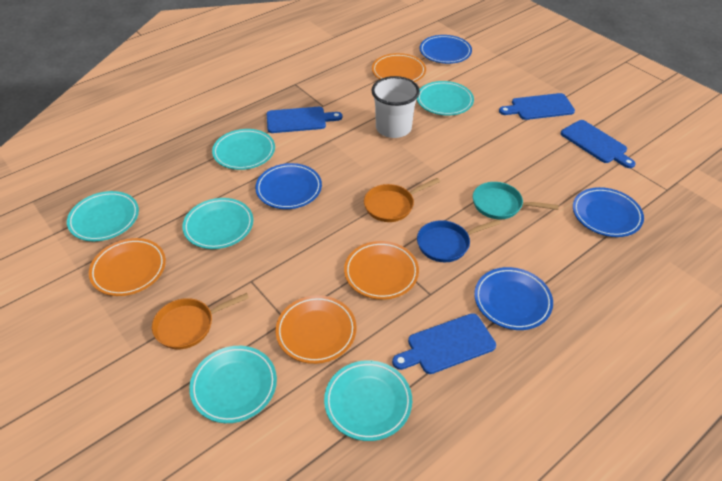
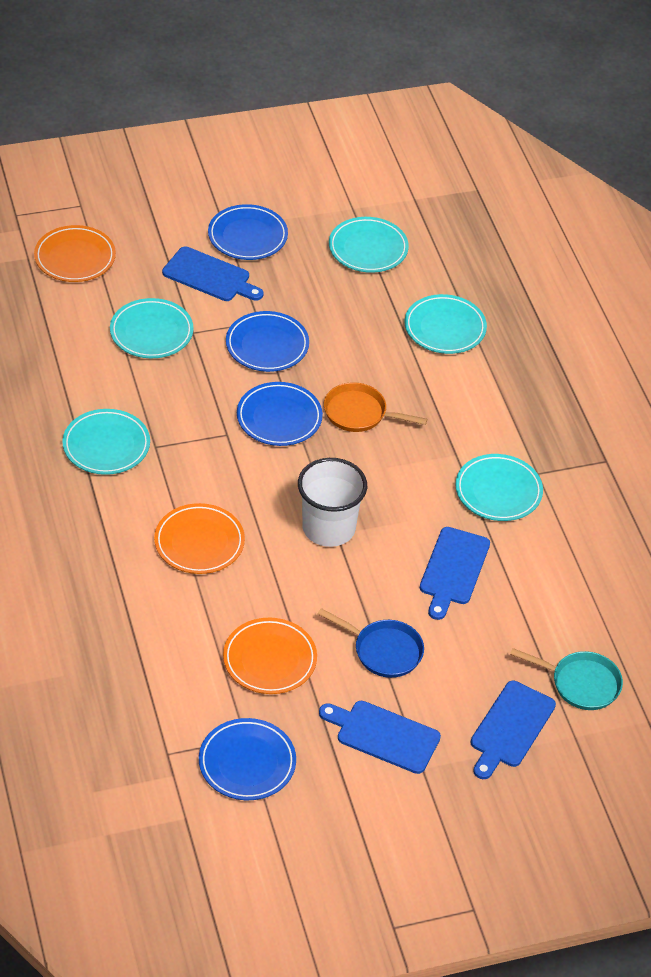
orange pan: 2 -> 1
orange plate: 4 -> 3
turquoise plate: 6 -> 5

